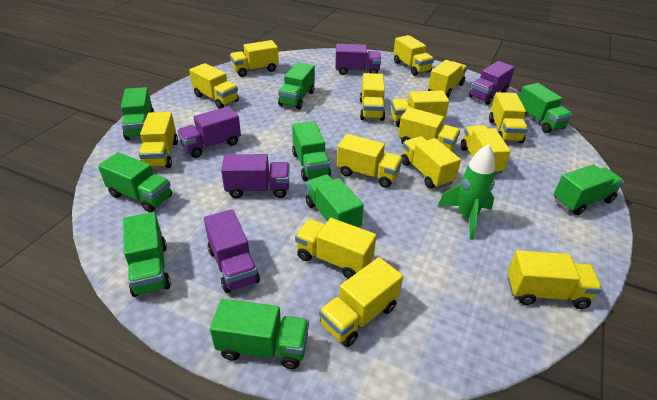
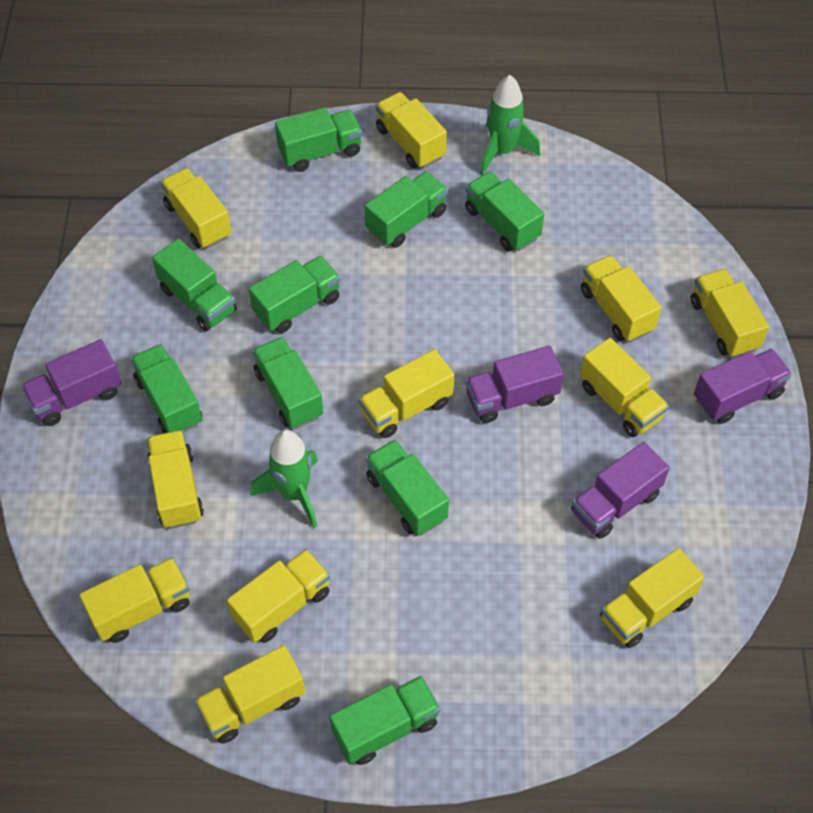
green rocket: 1 -> 2
purple truck: 5 -> 4
yellow truck: 15 -> 11

